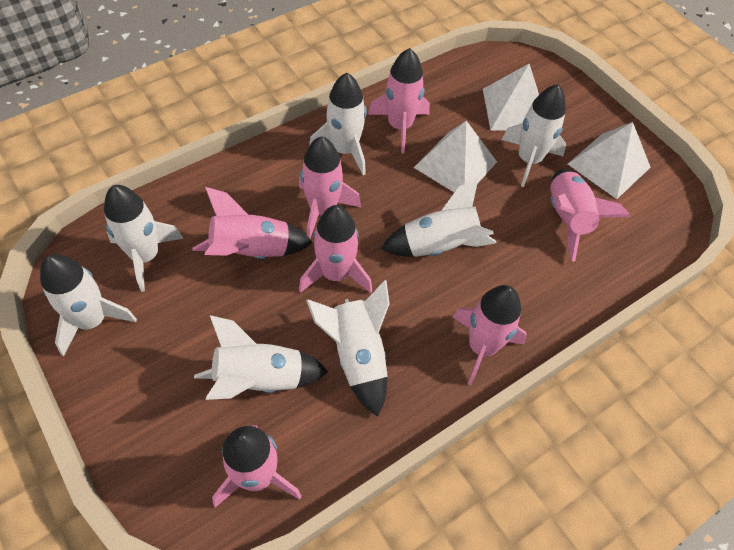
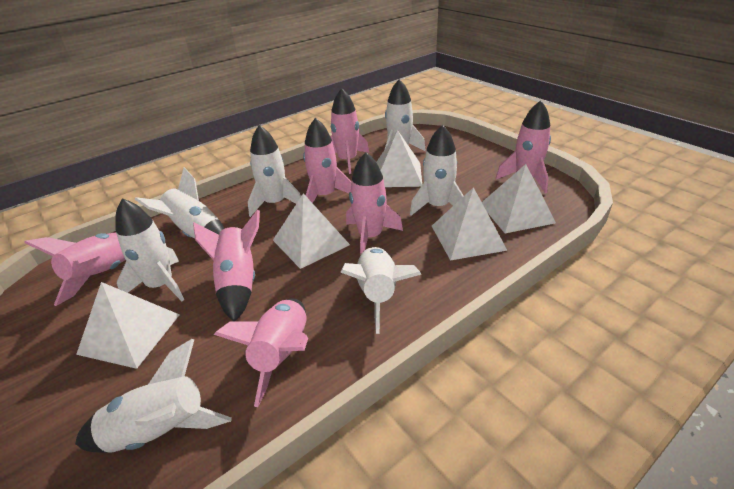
white pyramid: 3 -> 5

